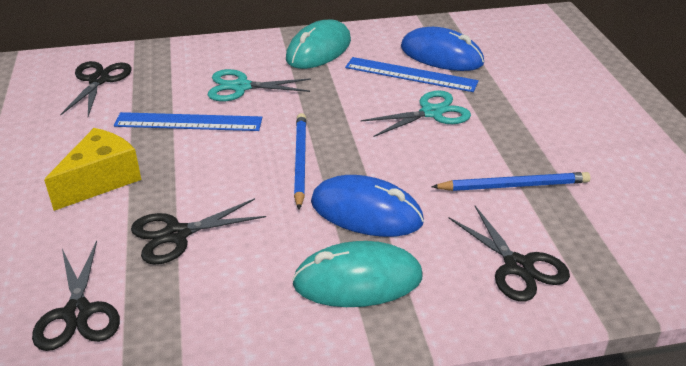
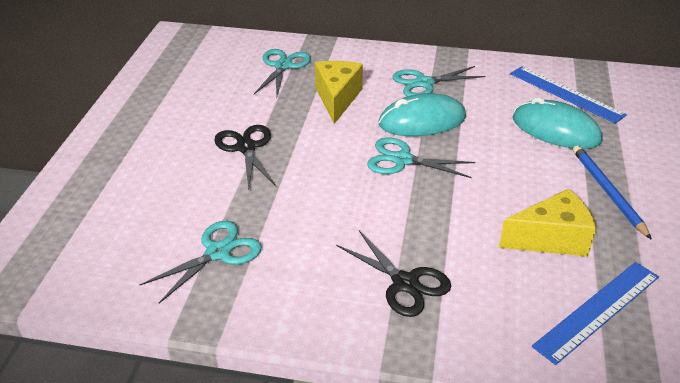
black scissors: 4 -> 2
blue mouse: 2 -> 0
blue pencil: 2 -> 1
turquoise scissors: 2 -> 4
yellow cheese: 1 -> 2

